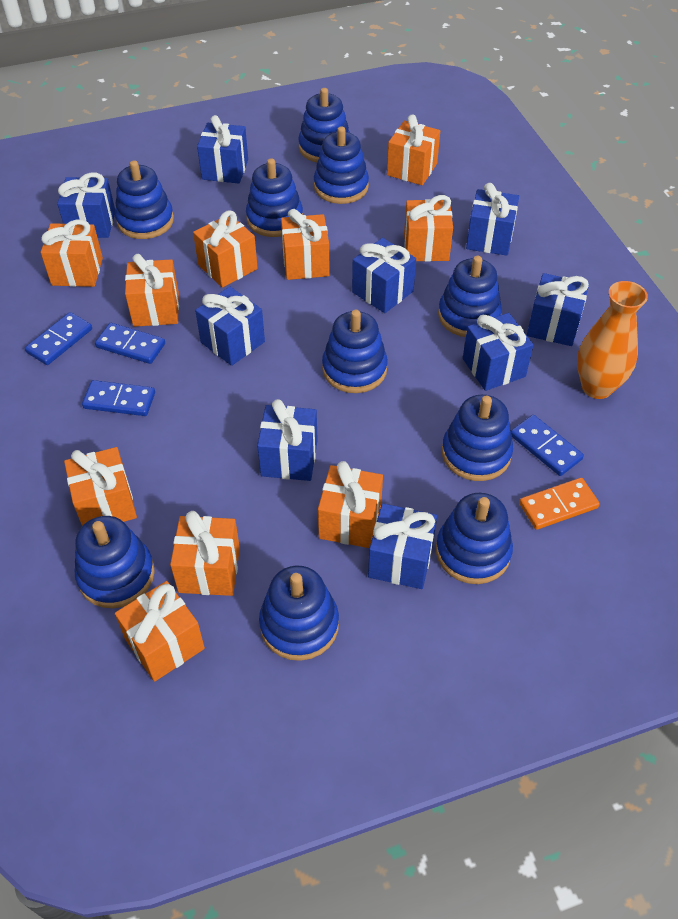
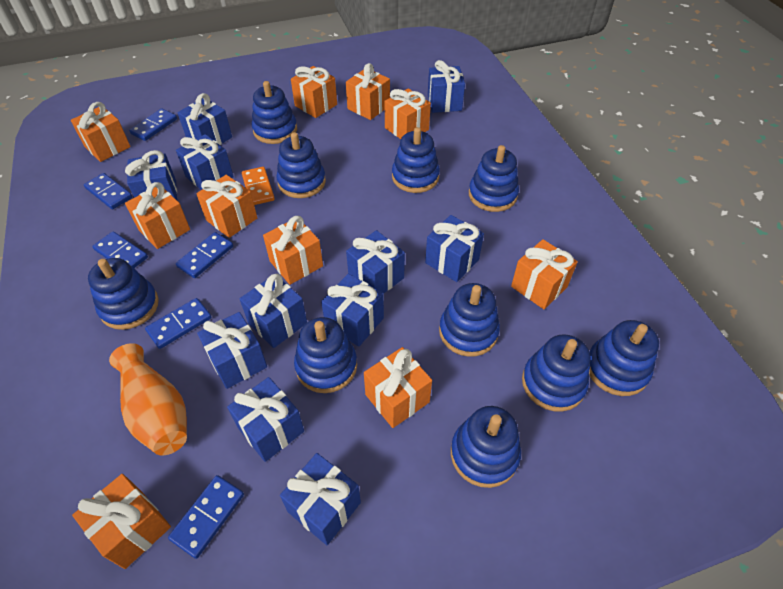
blue domino: 4 -> 6
blue gift: 9 -> 11

